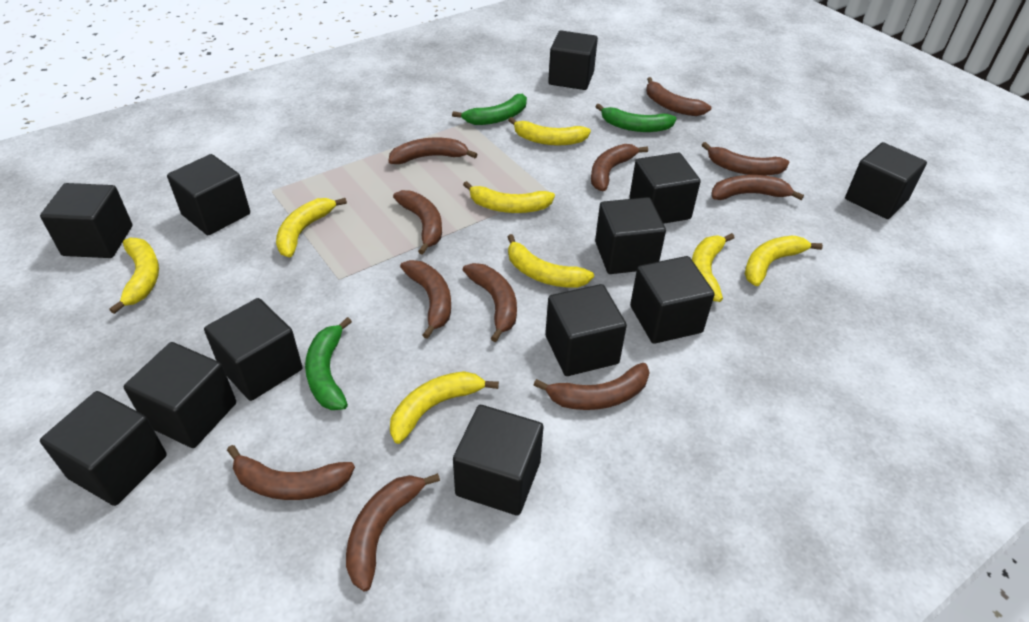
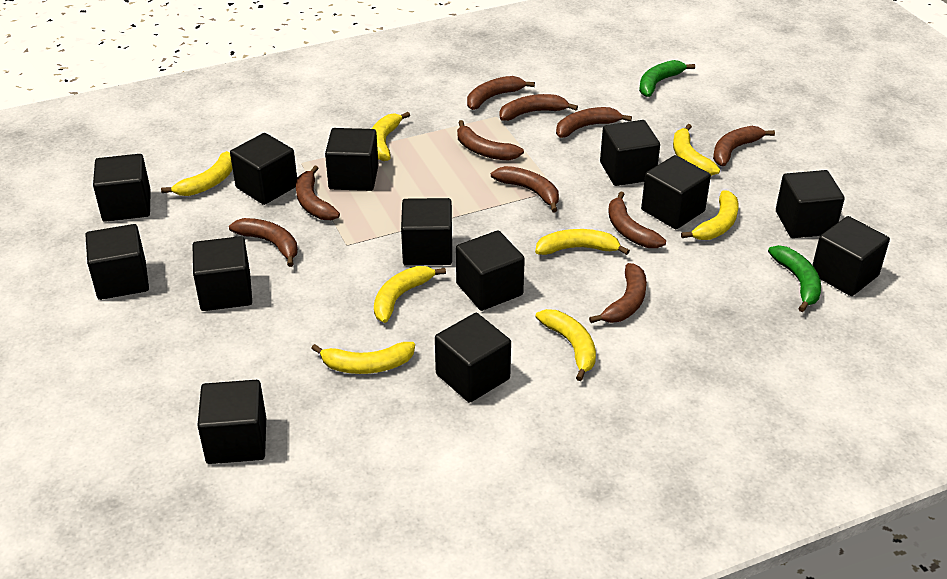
black cube: 12 -> 13
brown banana: 11 -> 10
green banana: 3 -> 2

